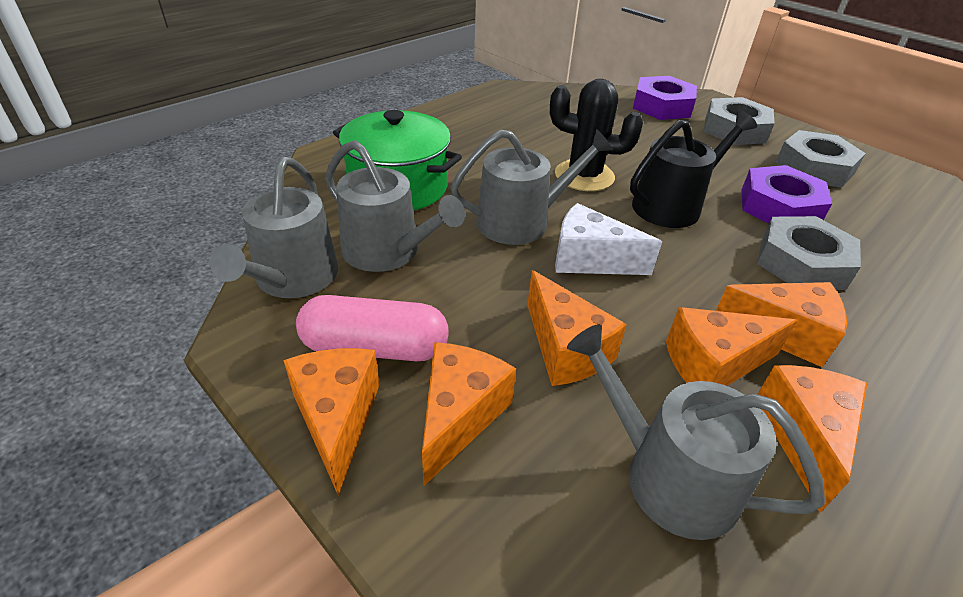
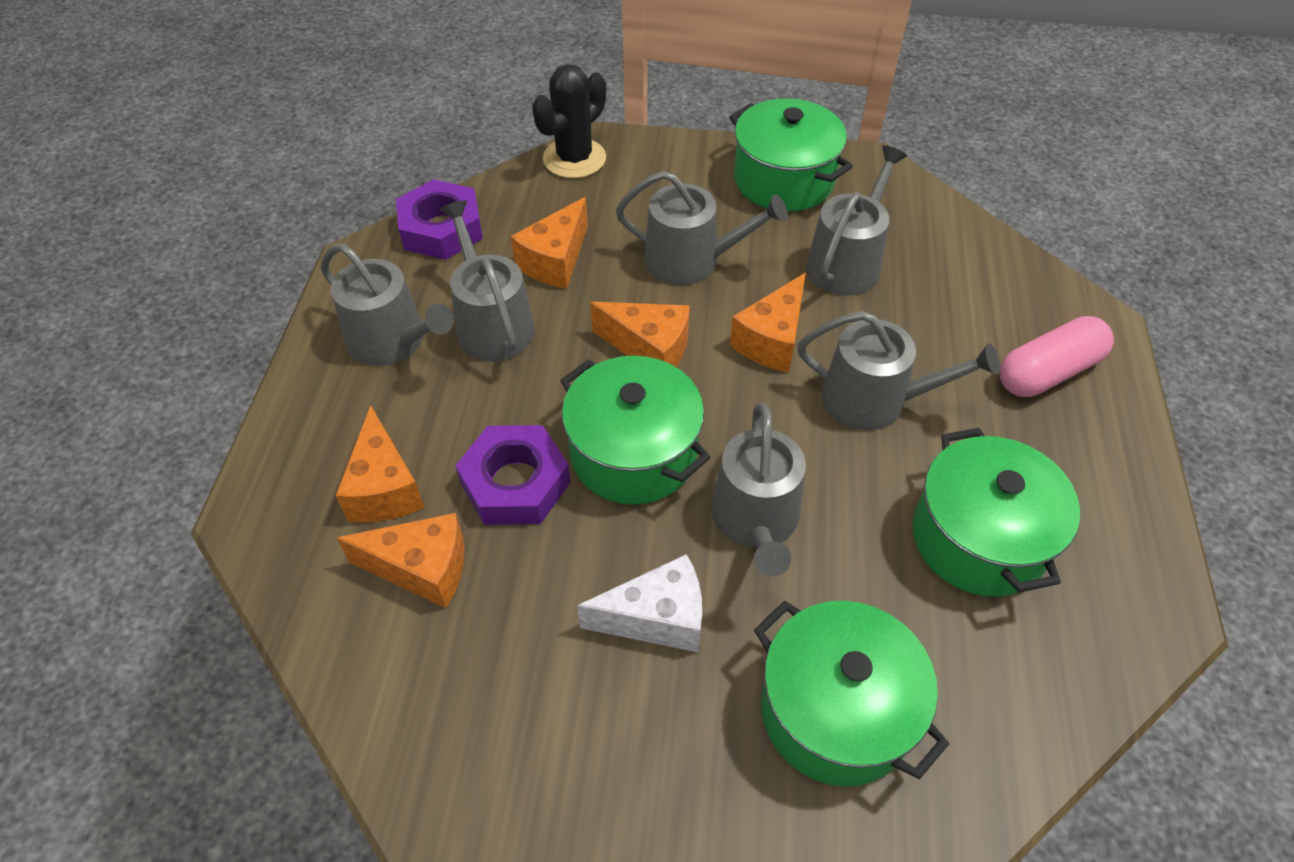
black watering can: 1 -> 0
green pot: 1 -> 4
grey nut: 3 -> 0
grey watering can: 4 -> 6
orange cheese: 6 -> 5

